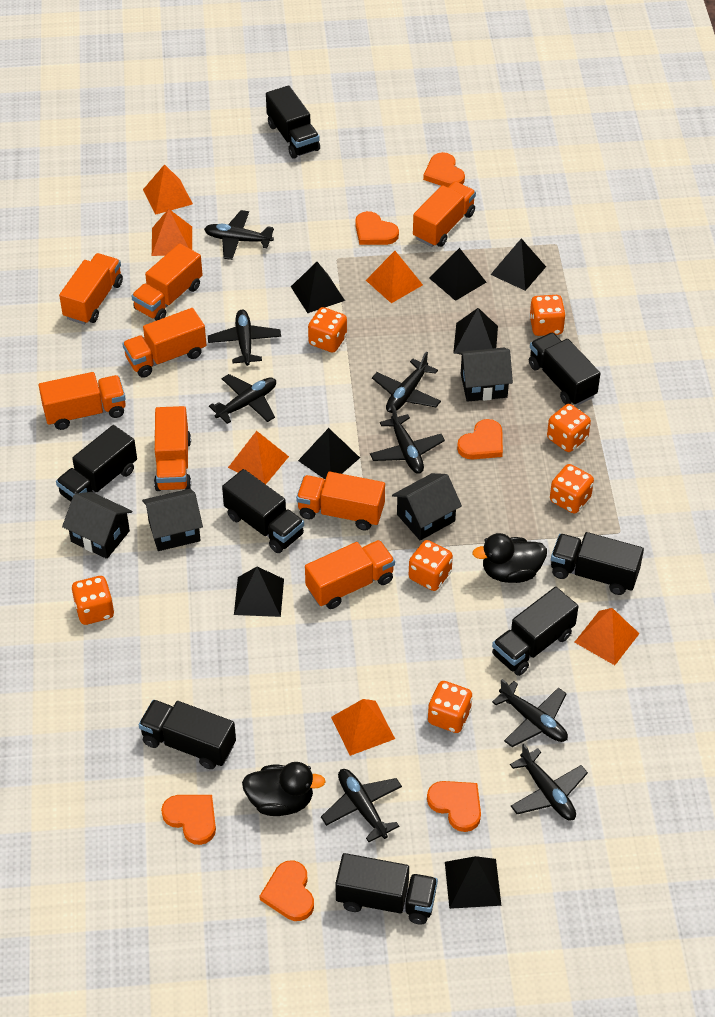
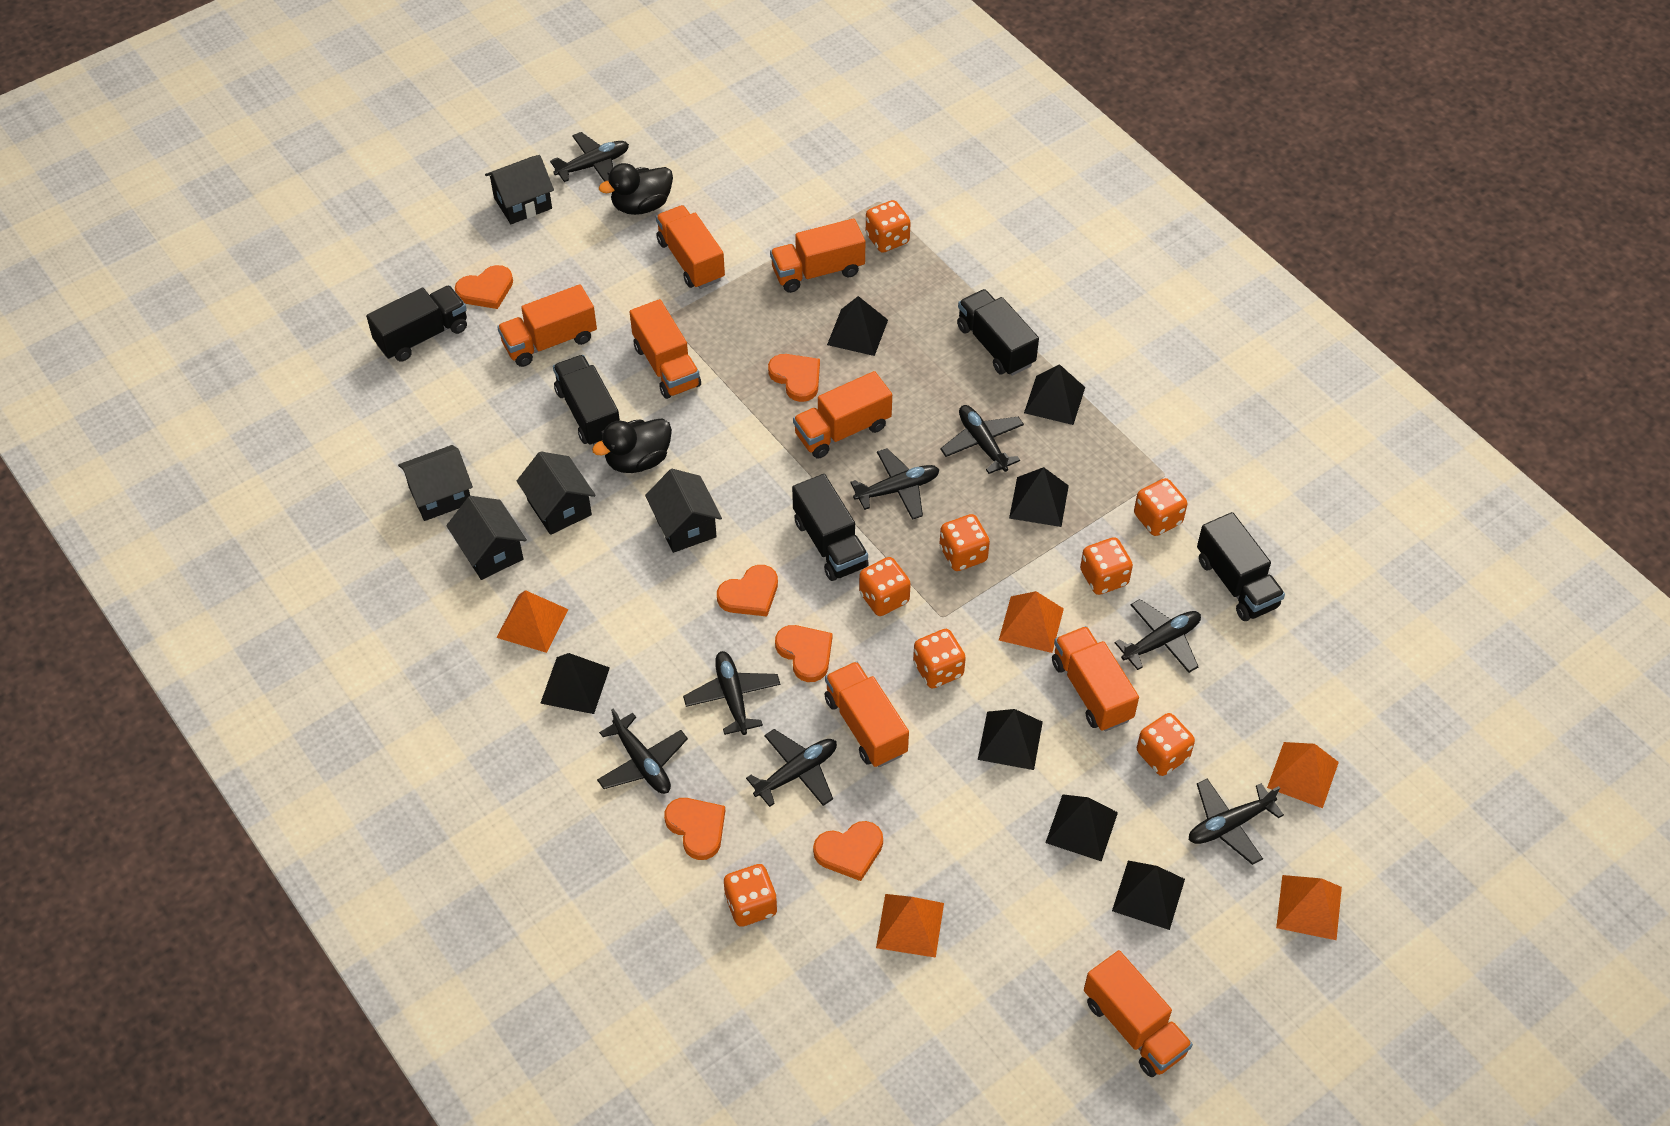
black house: 4 -> 5
black truck: 8 -> 5
orange dice: 7 -> 8
orange pyramid: 6 -> 5

